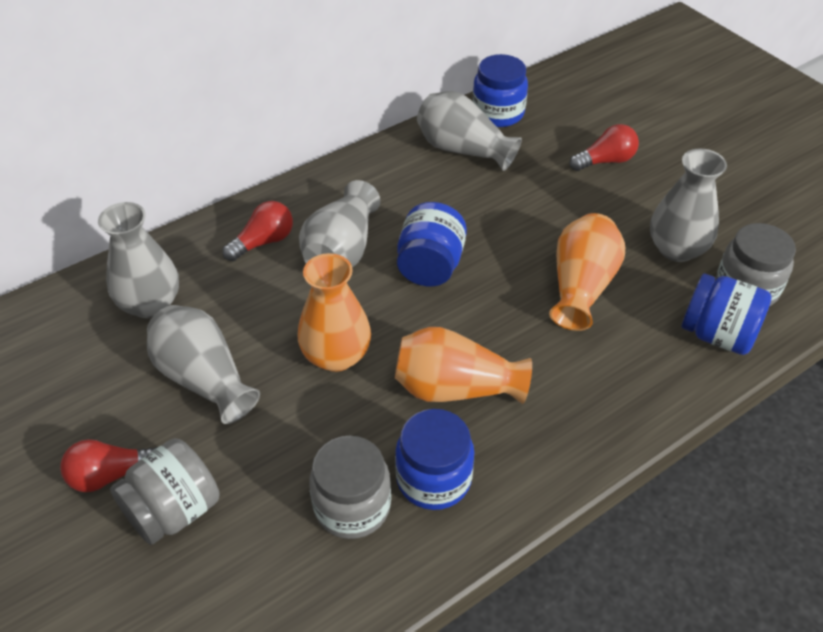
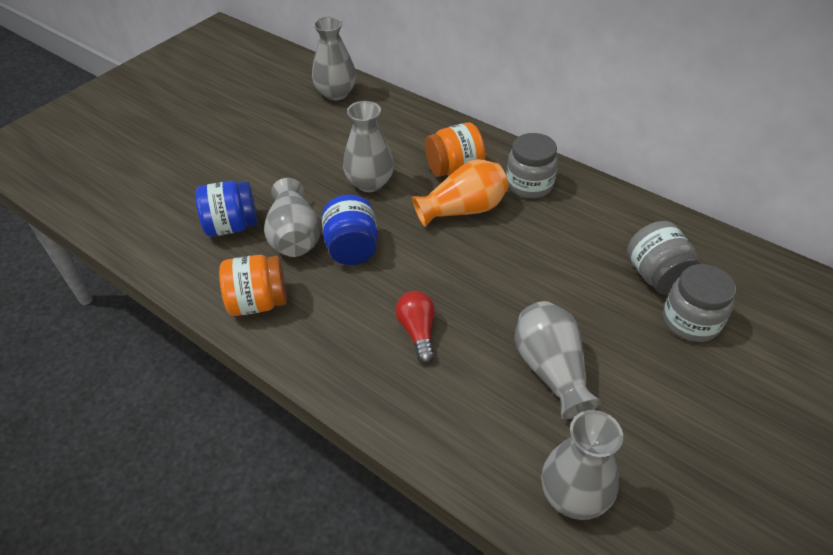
blue jar: 4 -> 2
orange jar: 0 -> 2
orange vase: 3 -> 1
red light bulb: 3 -> 1

